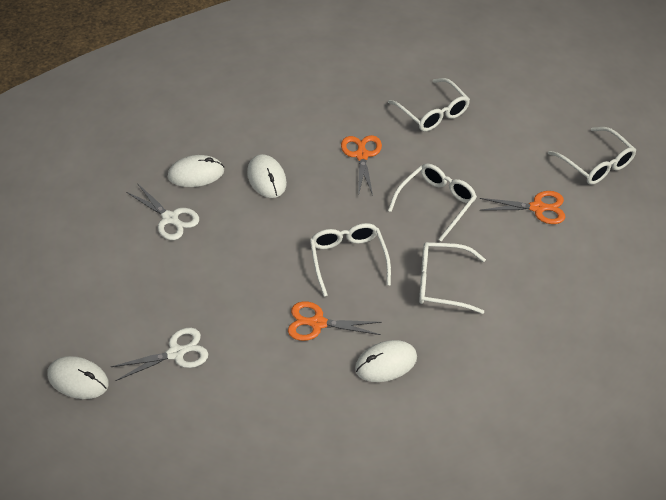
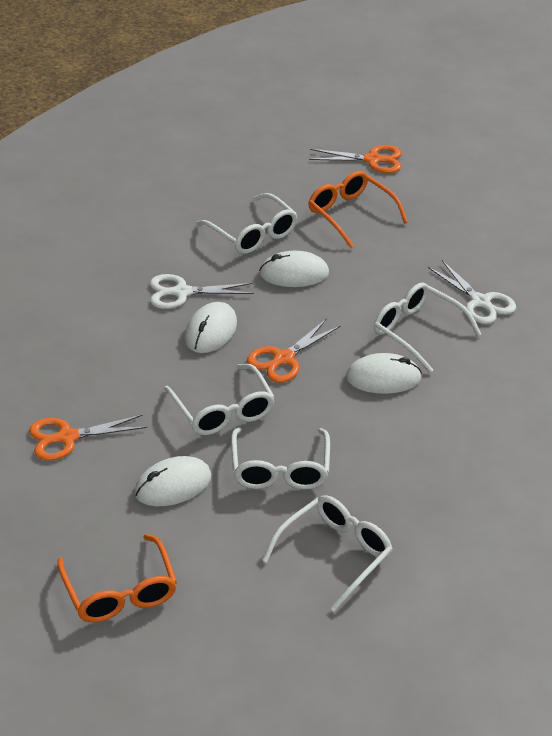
orange glasses: 0 -> 2

